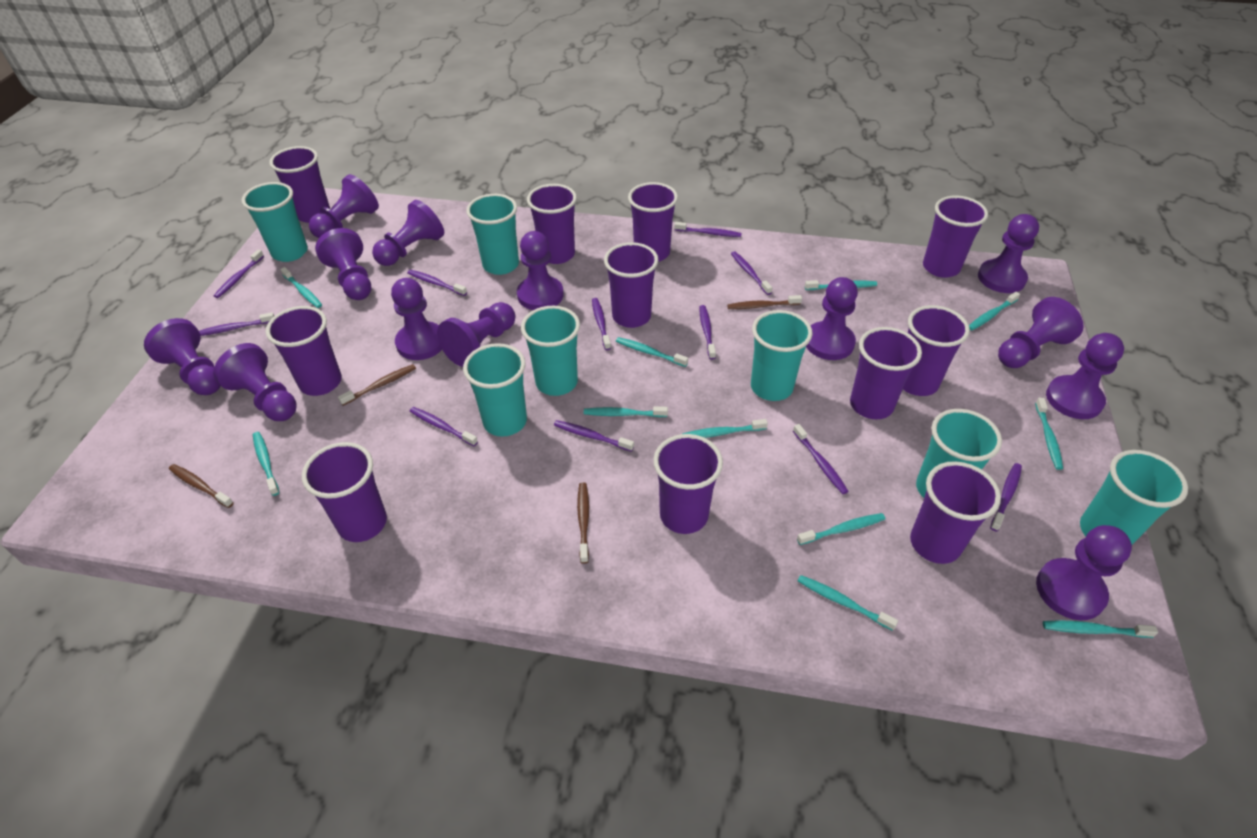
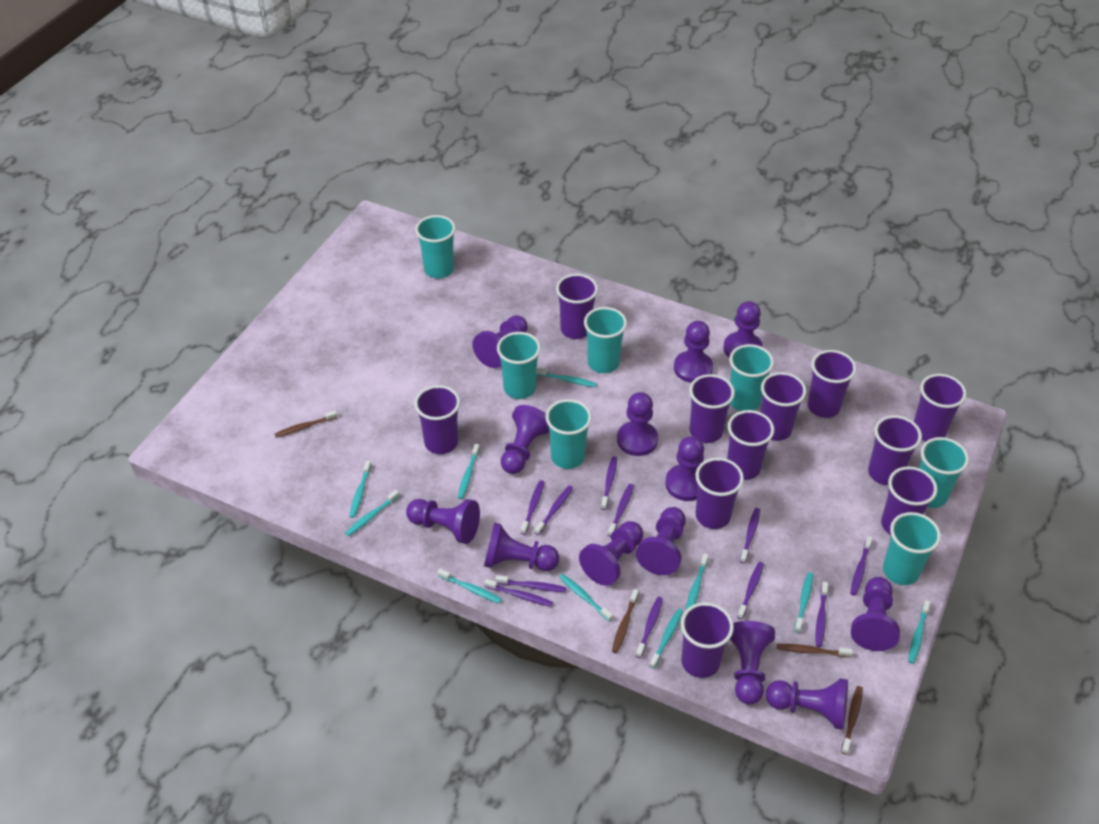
turquoise toothbrush: 11 -> 10

